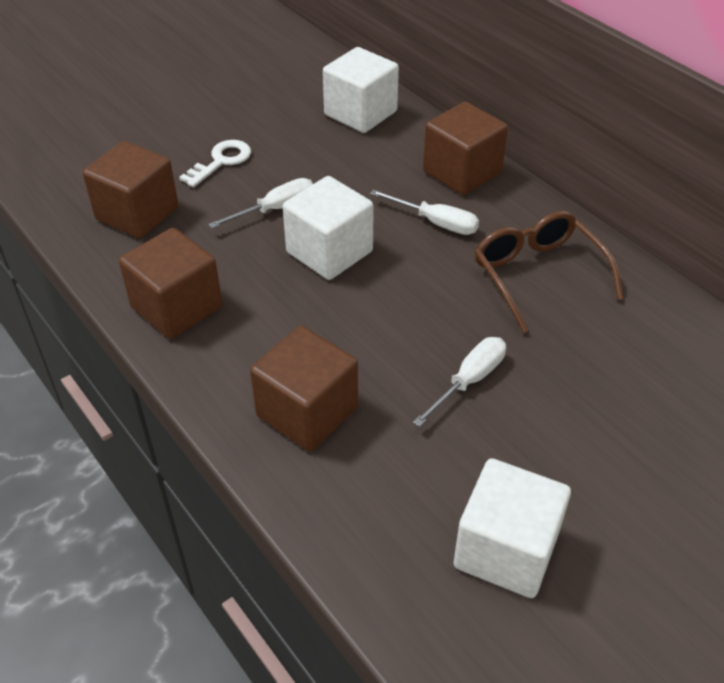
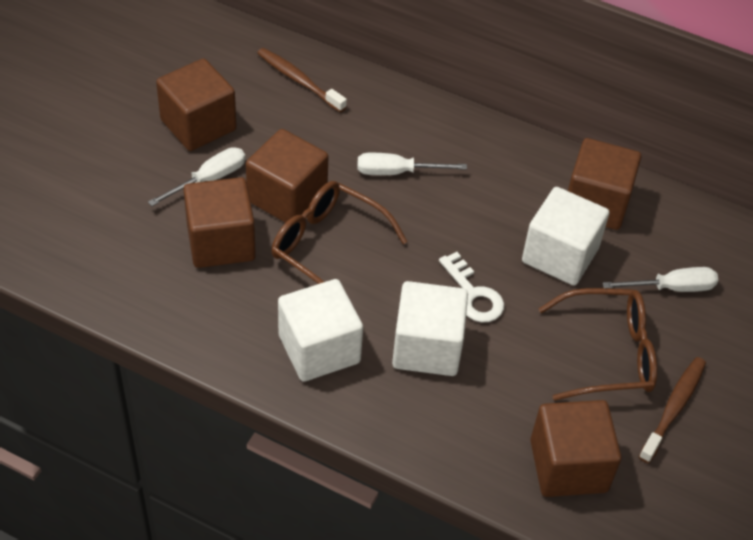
brown cube: 4 -> 5
brown glasses: 1 -> 2
brown toothbrush: 0 -> 2

